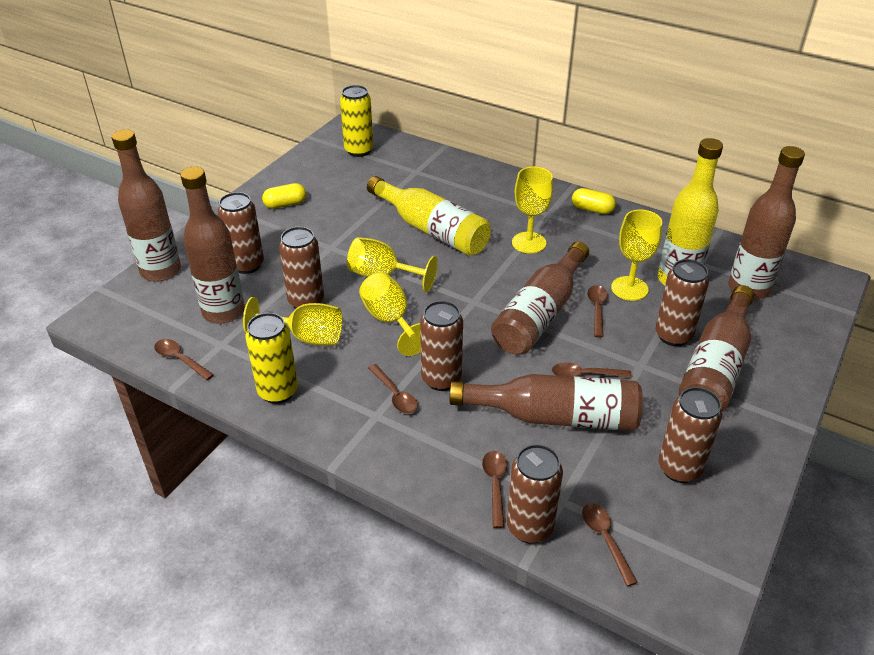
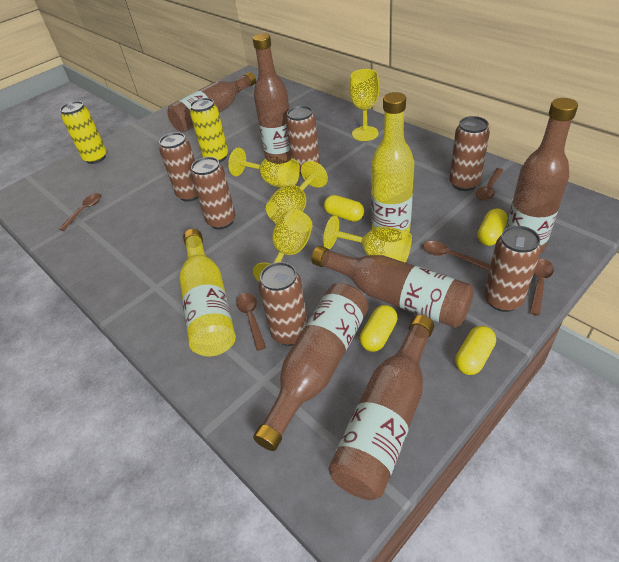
brown spoon: 6 -> 5
yellow capsule: 2 -> 4

